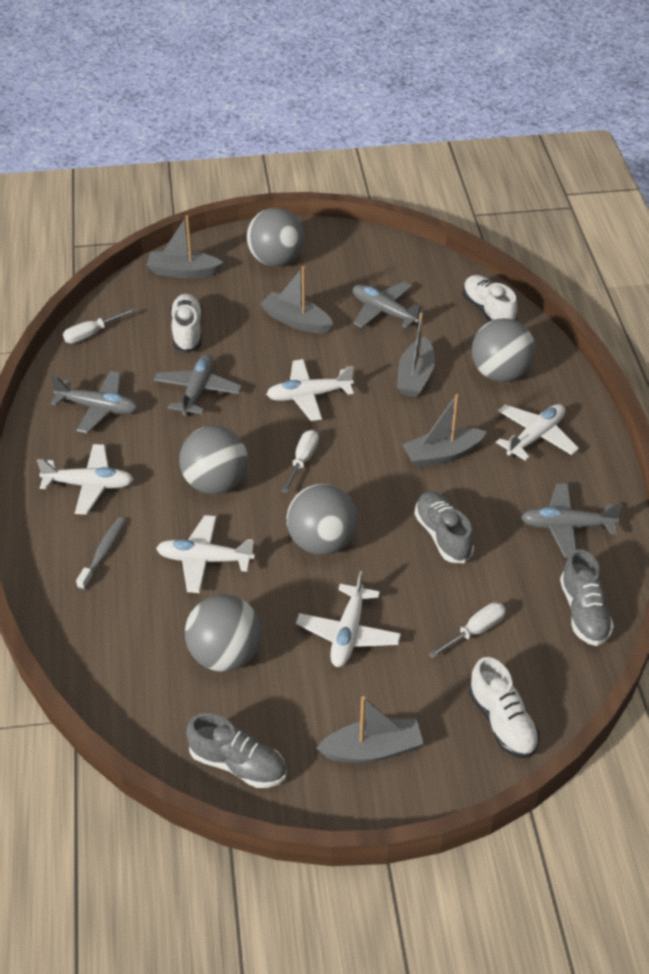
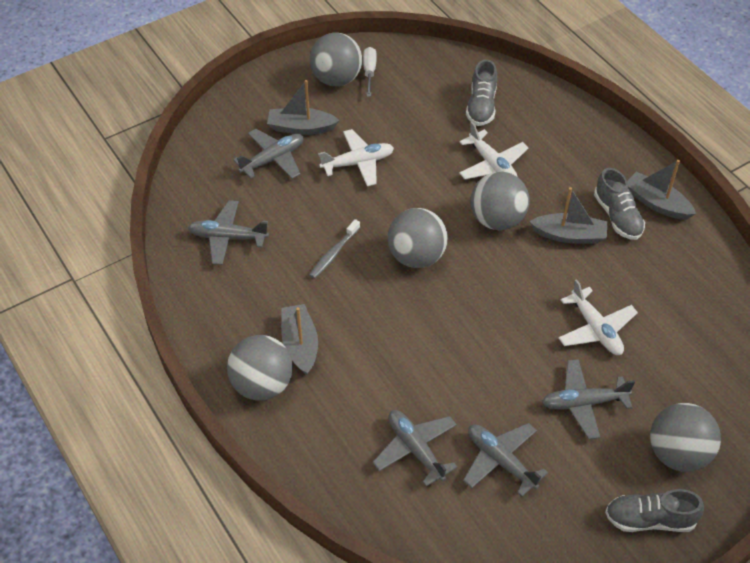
grey boat: 5 -> 4
grey plane: 4 -> 5
white plane: 5 -> 3
white screwdriver: 3 -> 1
white shoe: 3 -> 0

